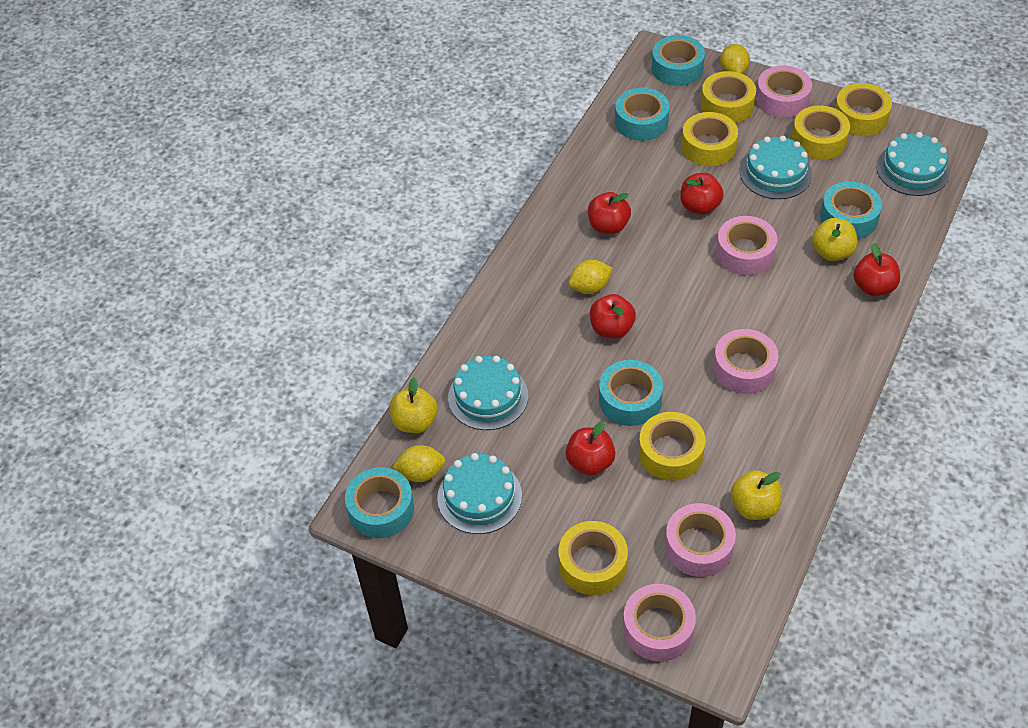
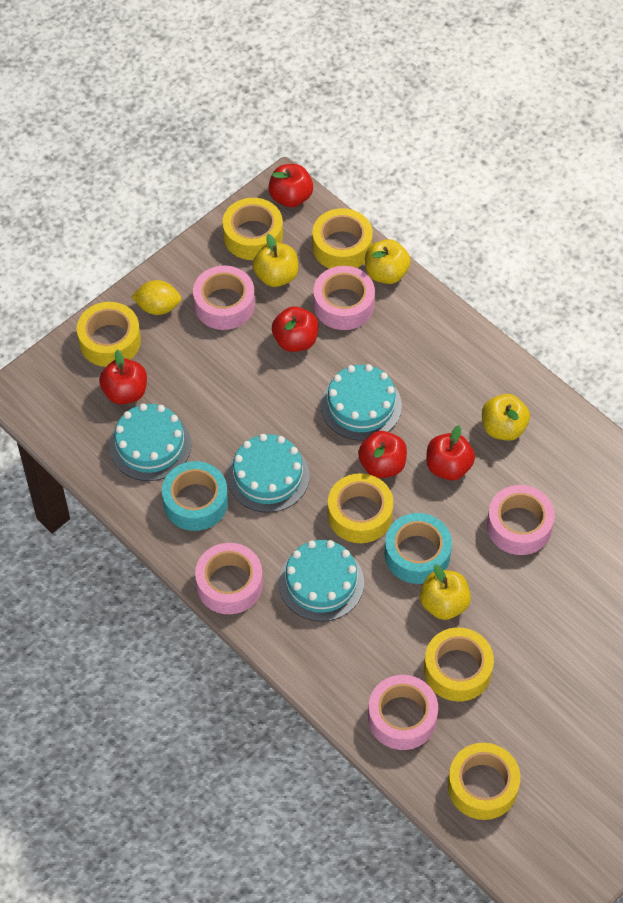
turquoise tape: 5 -> 2
yellow apple: 3 -> 4
yellow lemon: 3 -> 1

